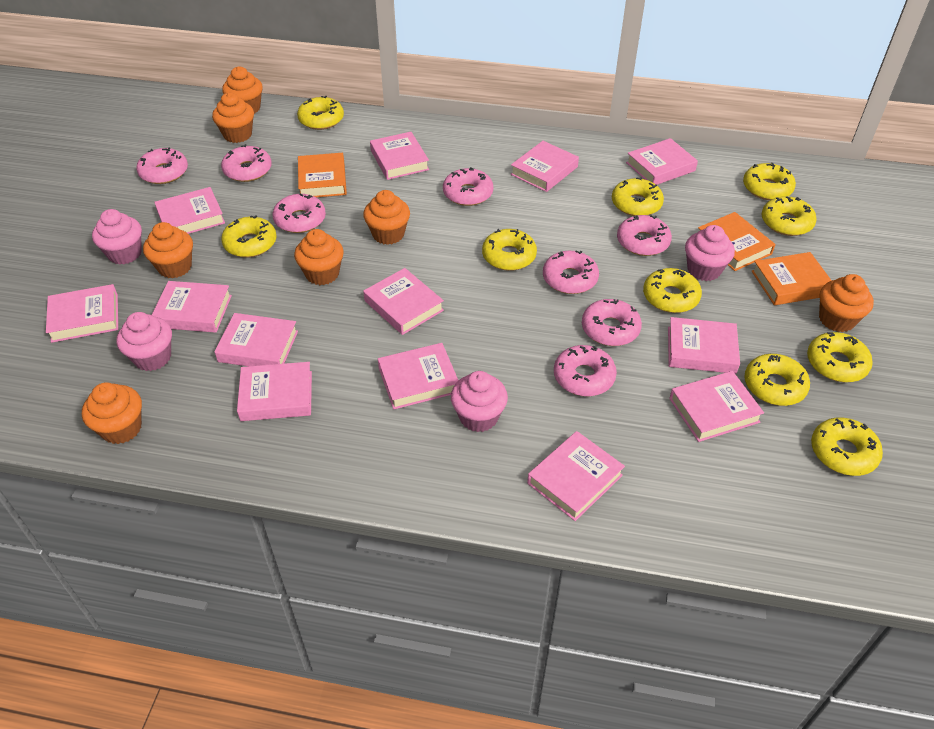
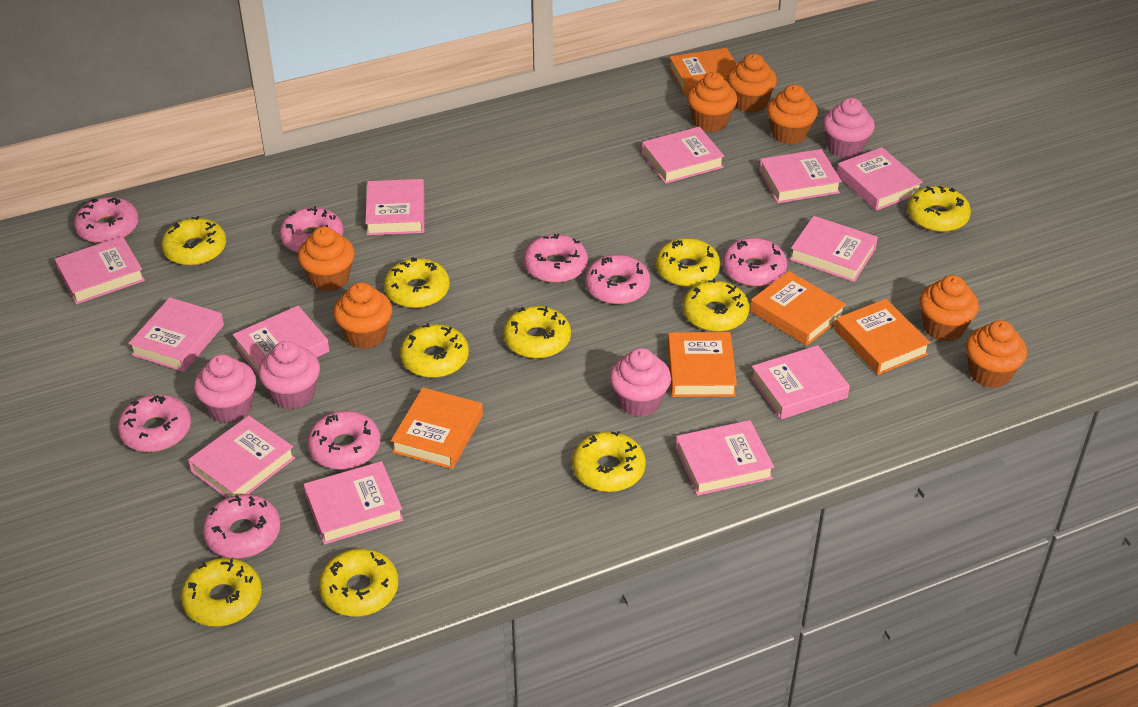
orange book: 3 -> 5
pink book: 13 -> 12

